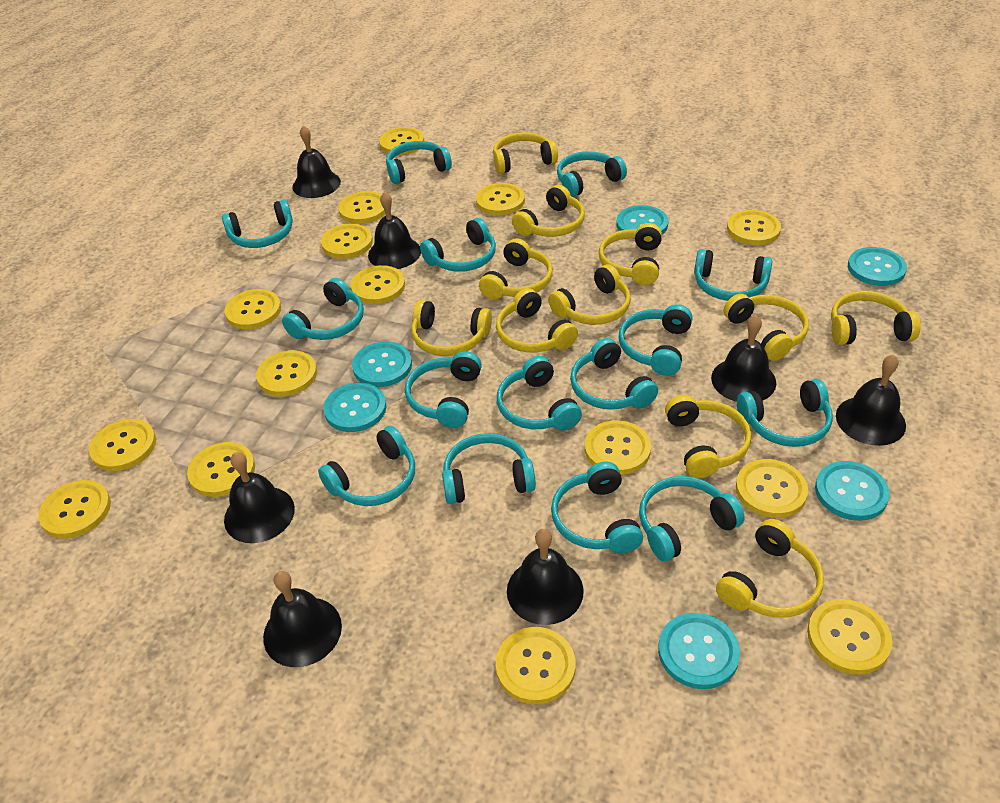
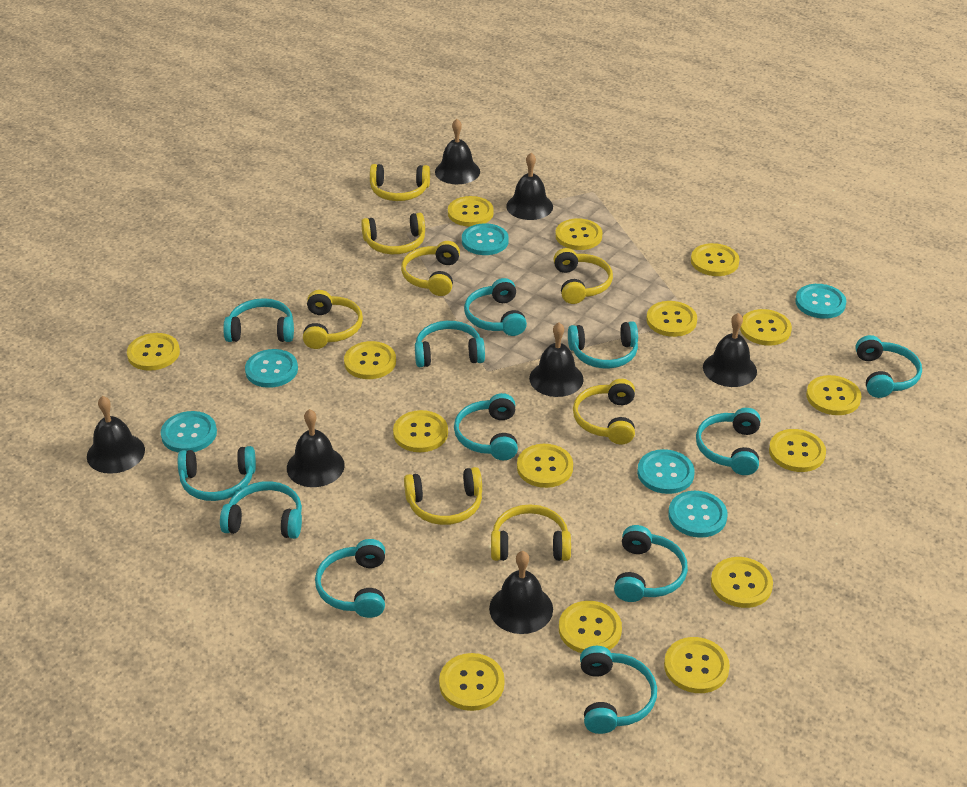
turquoise headphones: 15 -> 12
yellow headphones: 11 -> 8

